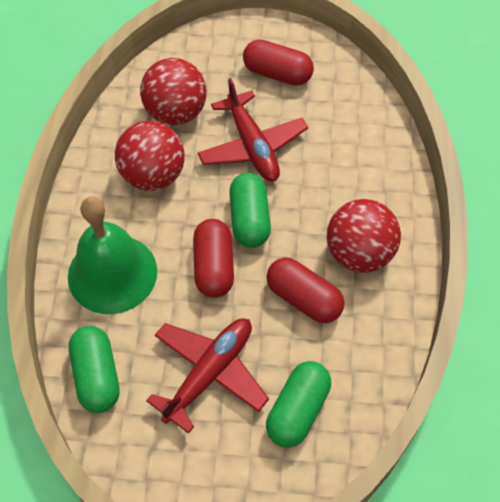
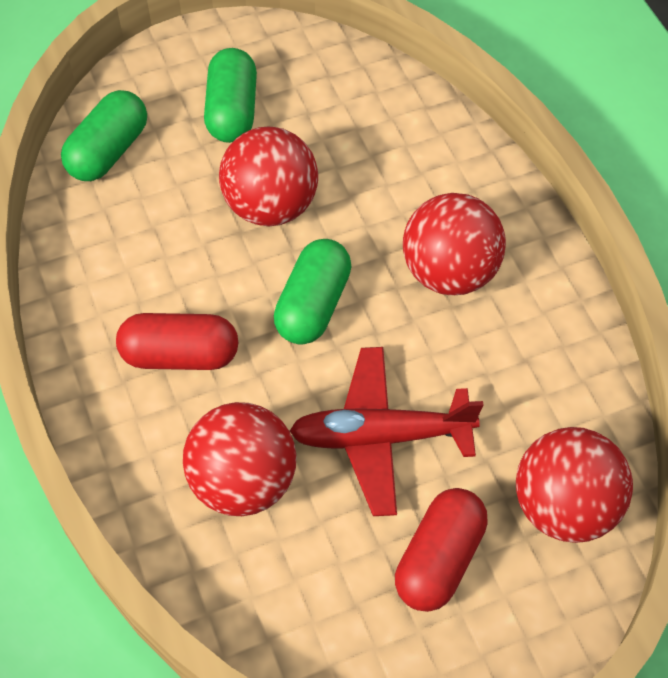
green bell: 1 -> 0
red ball: 3 -> 4
red capsule: 3 -> 2
red plane: 2 -> 1

